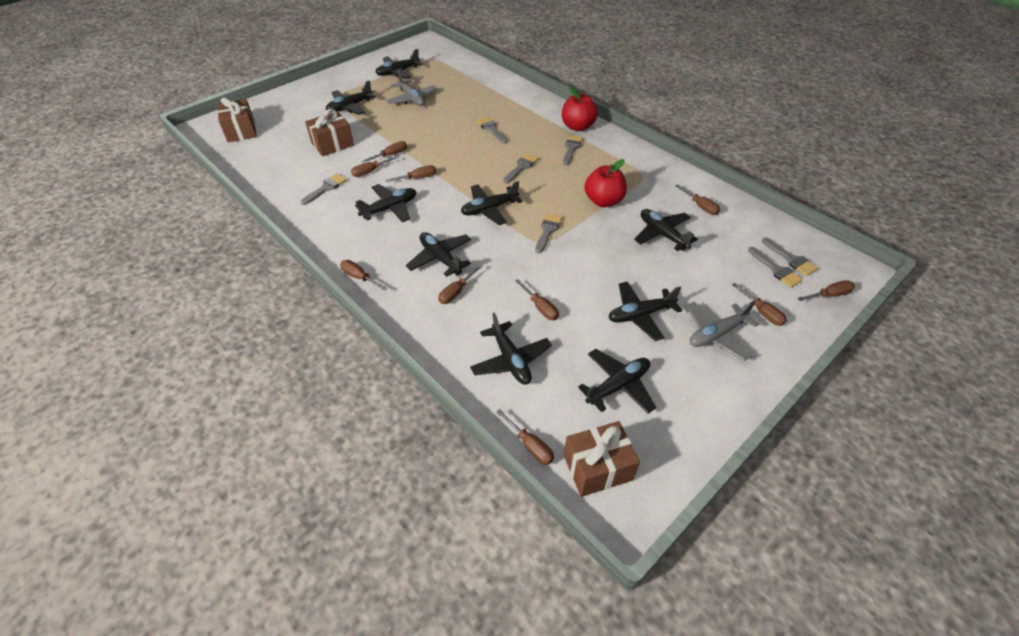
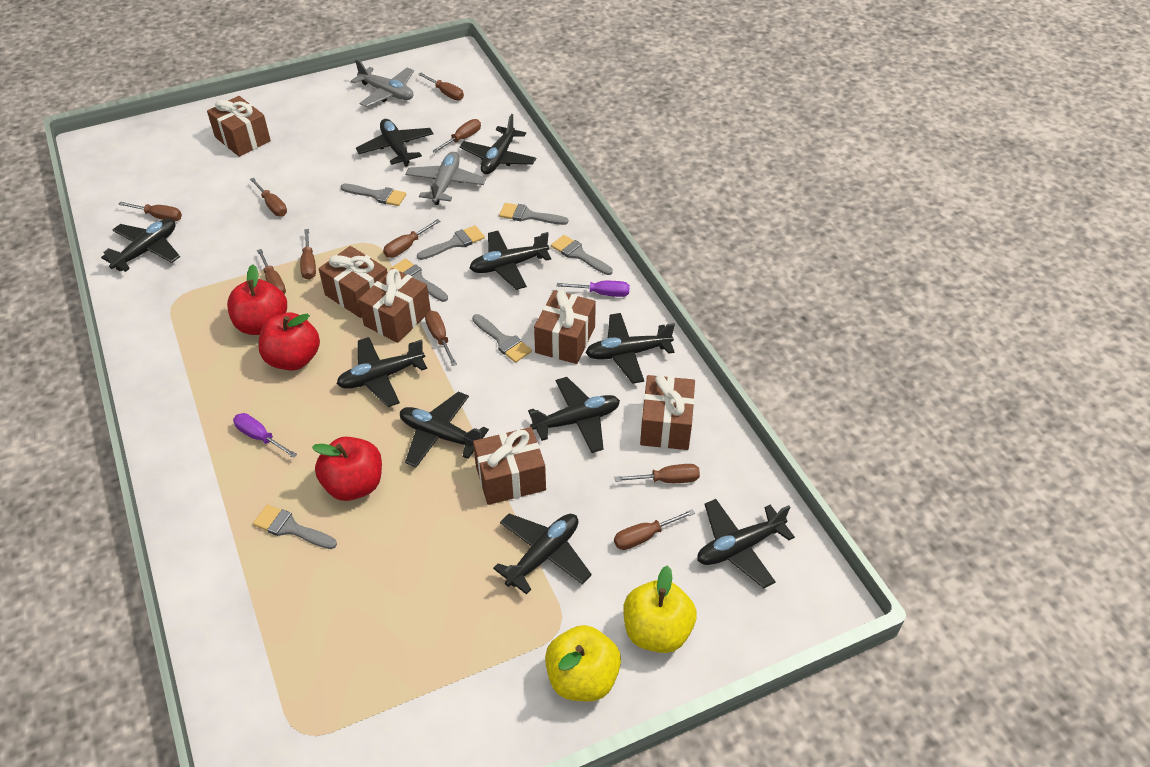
black plane: 9 -> 10
brown gift: 3 -> 6
purple screwdriver: 0 -> 2
red apple: 2 -> 3
yellow apple: 0 -> 2

